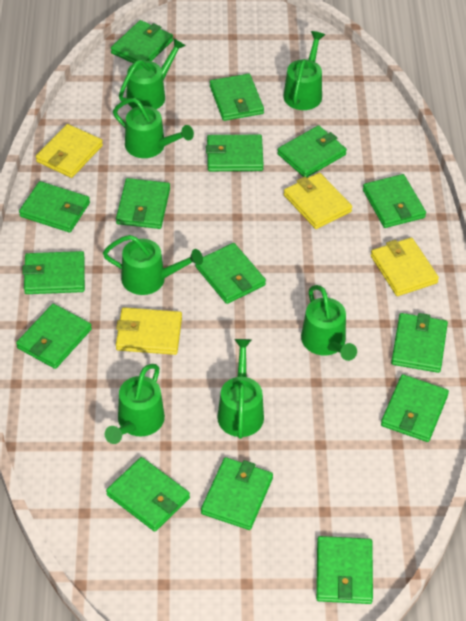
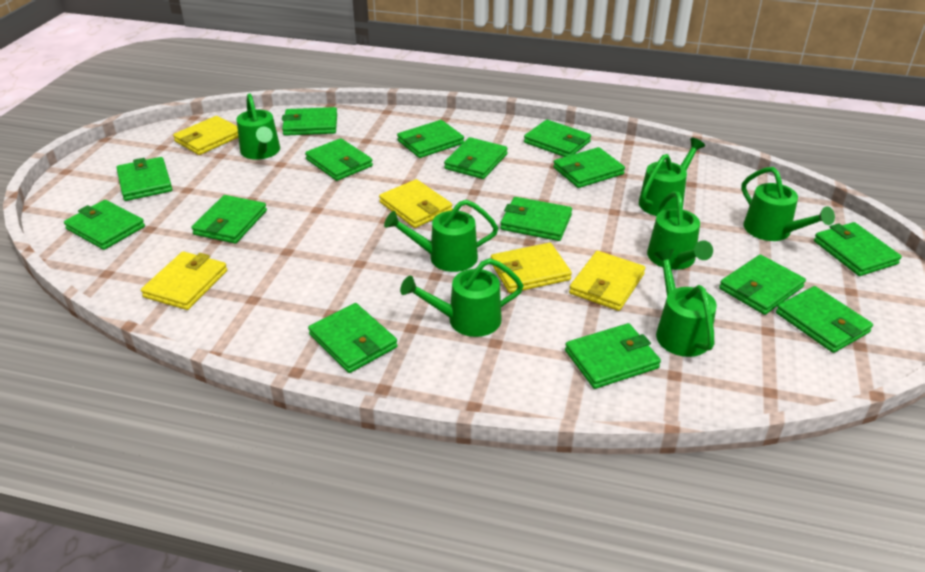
yellow wallet: 4 -> 5

